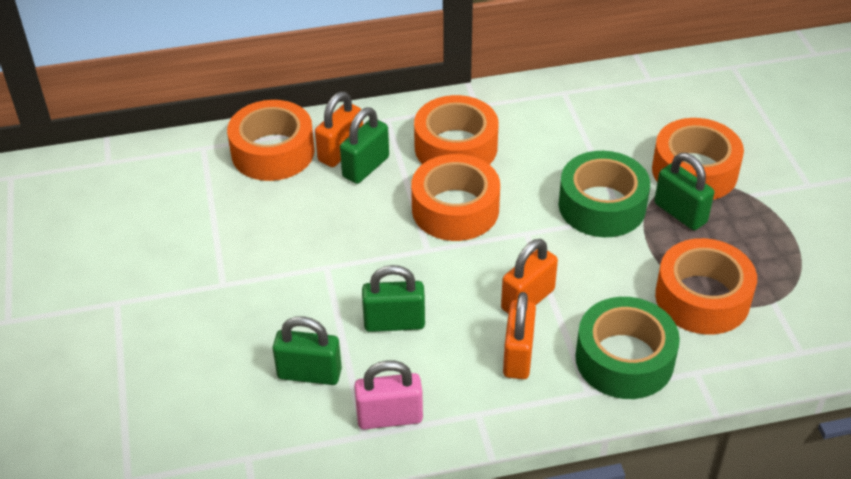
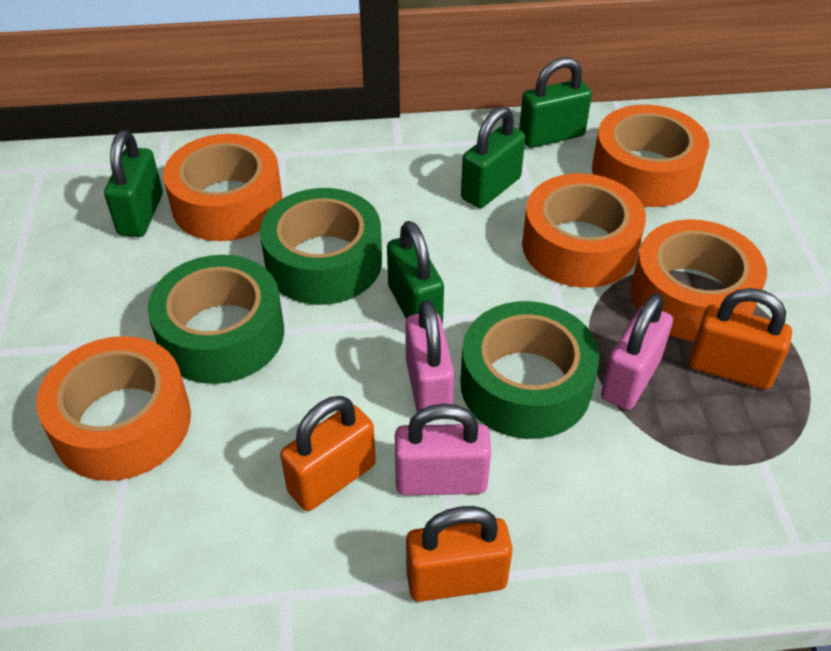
green tape: 2 -> 3
pink padlock: 1 -> 3

